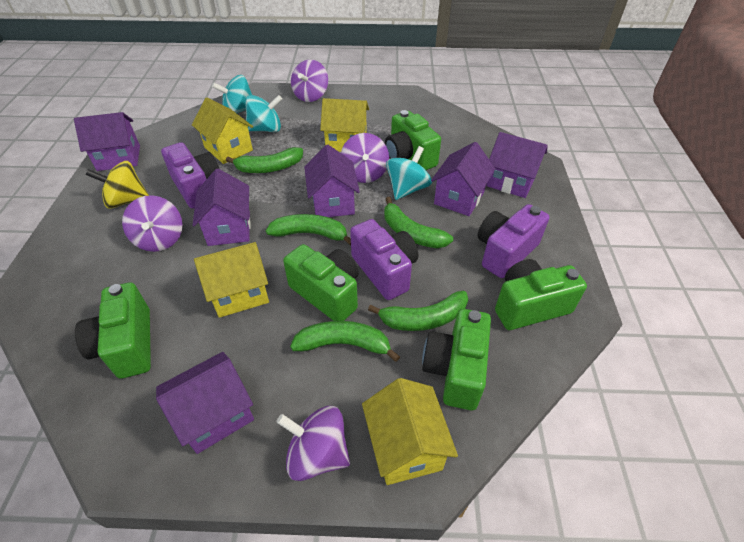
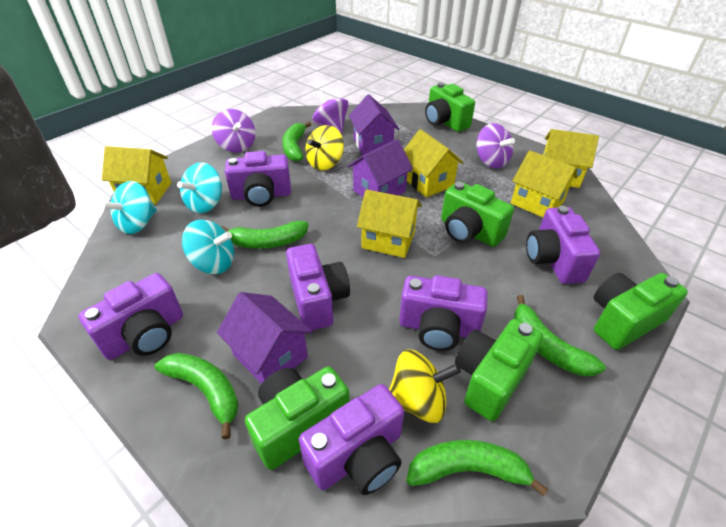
purple camera: 3 -> 6
purple house: 6 -> 3
purple spinning top: 4 -> 3
yellow house: 4 -> 5
yellow spinning top: 1 -> 2

